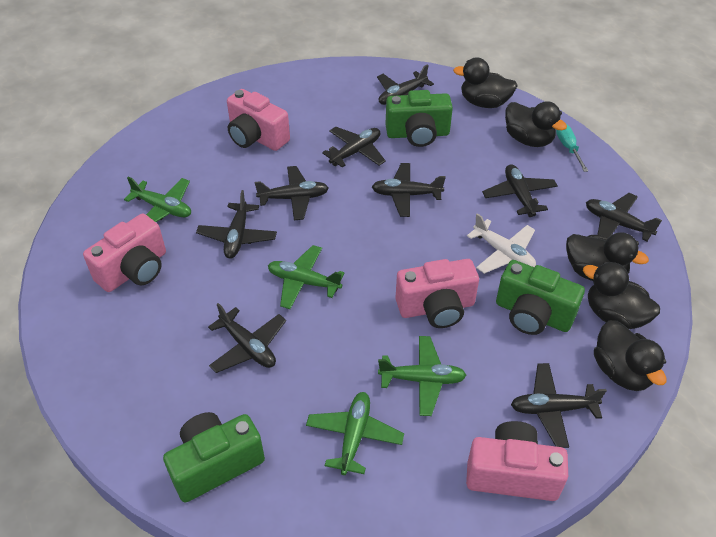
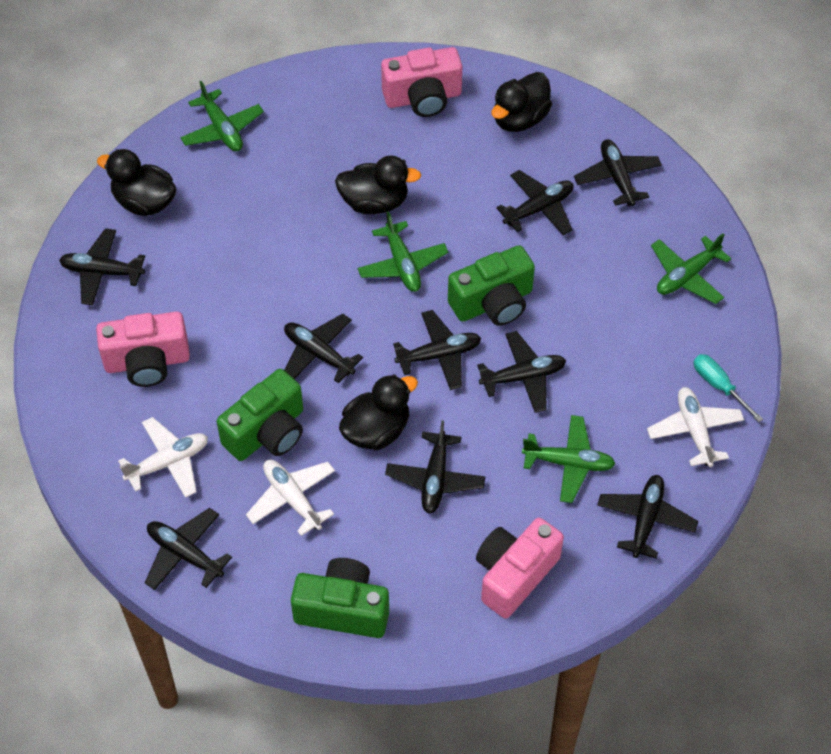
black duck: 5 -> 4
pink camera: 4 -> 3
white plane: 1 -> 3

